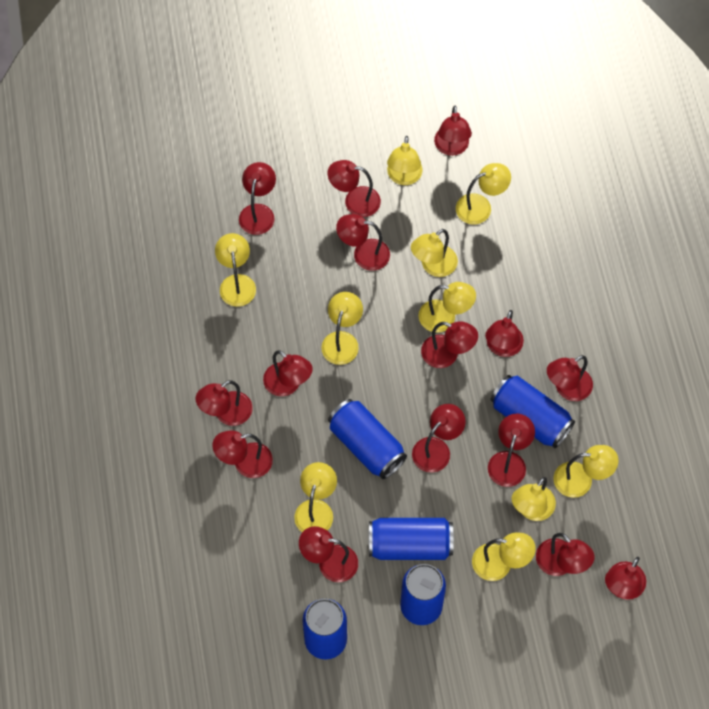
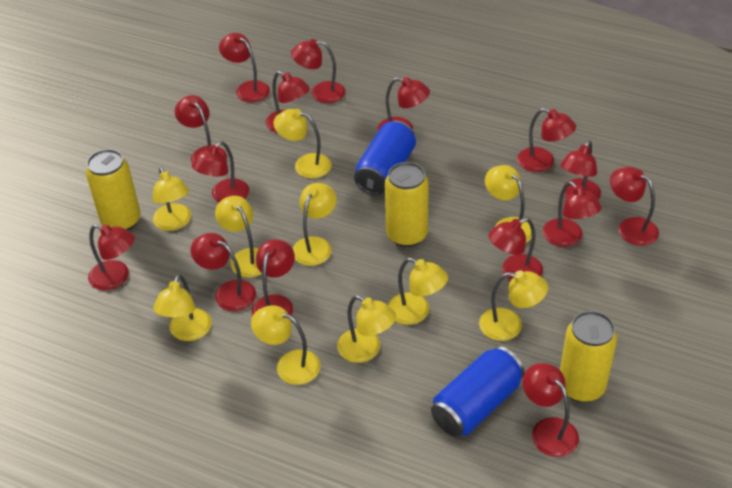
blue can: 5 -> 2
yellow can: 0 -> 3

